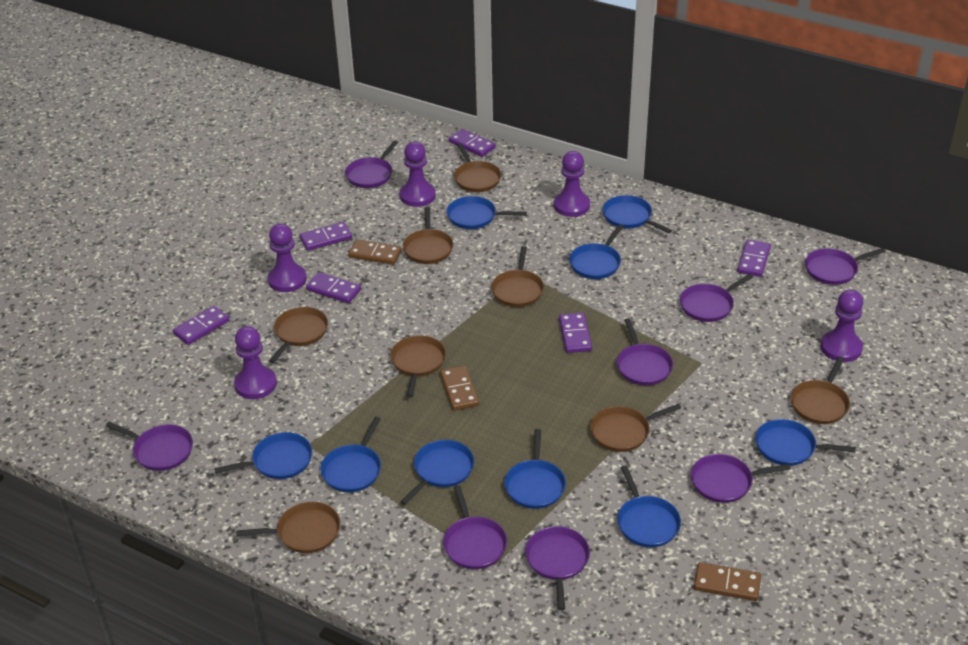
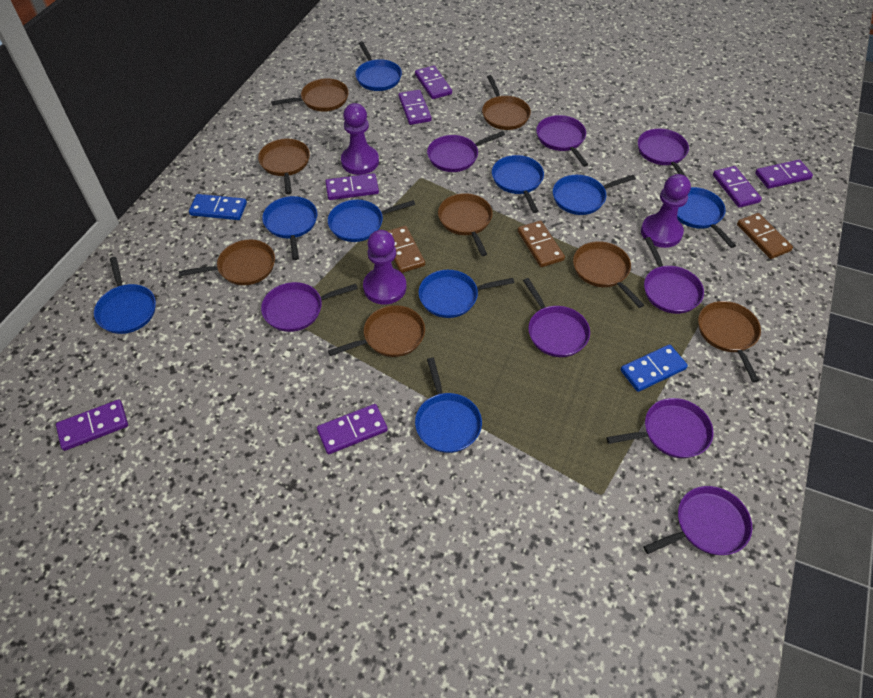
blue domino: 0 -> 2
purple domino: 6 -> 7
purple pawn: 5 -> 3

